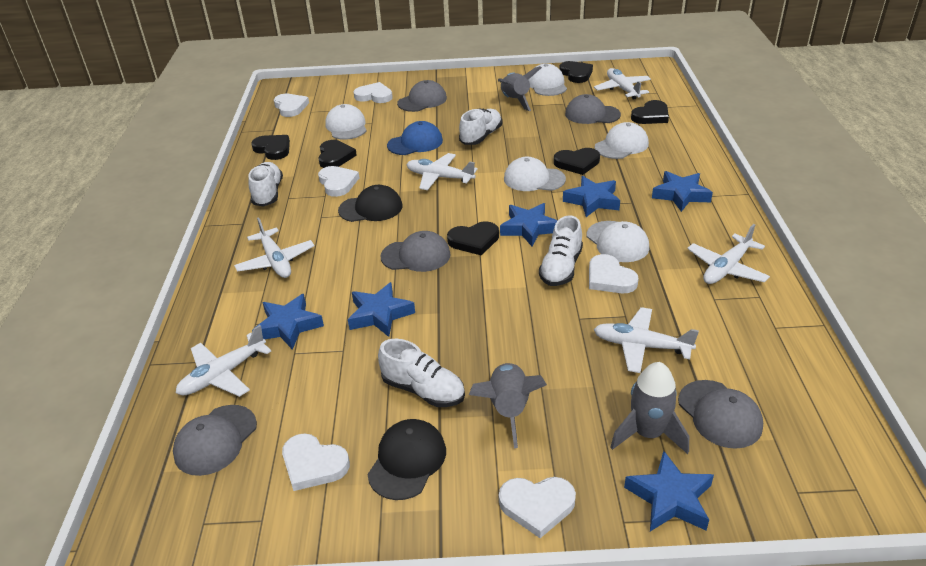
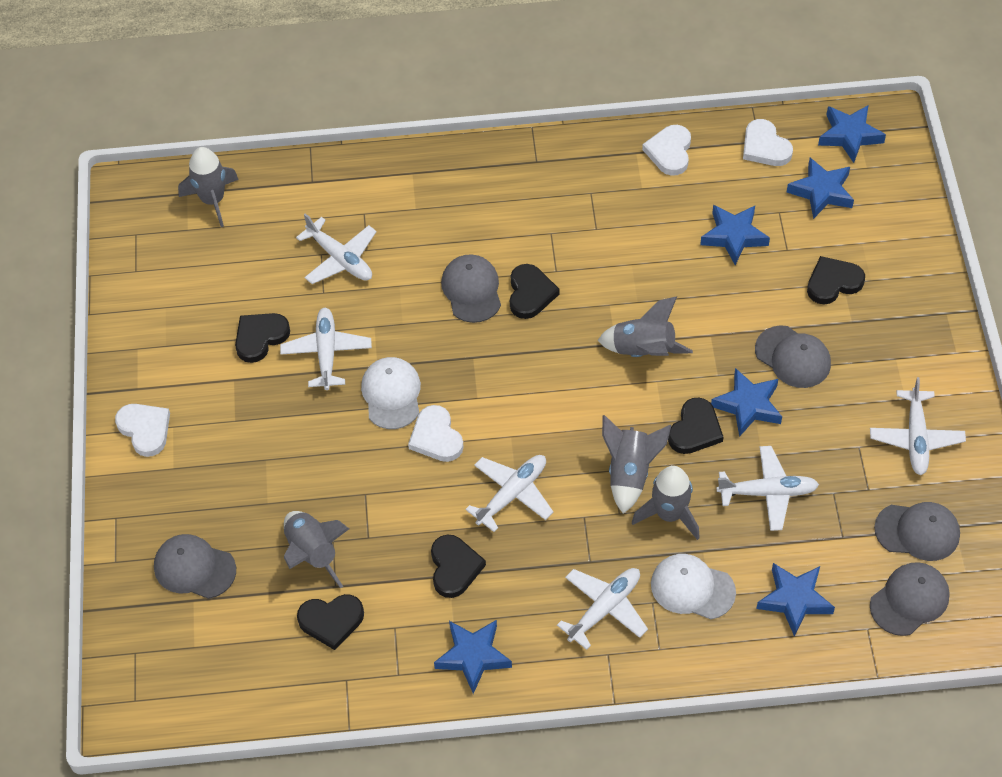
black cap: 2 -> 0
blue cap: 1 -> 0
grey rocket: 3 -> 5
white cap: 5 -> 2
white heart: 6 -> 4
white shoe: 4 -> 0

